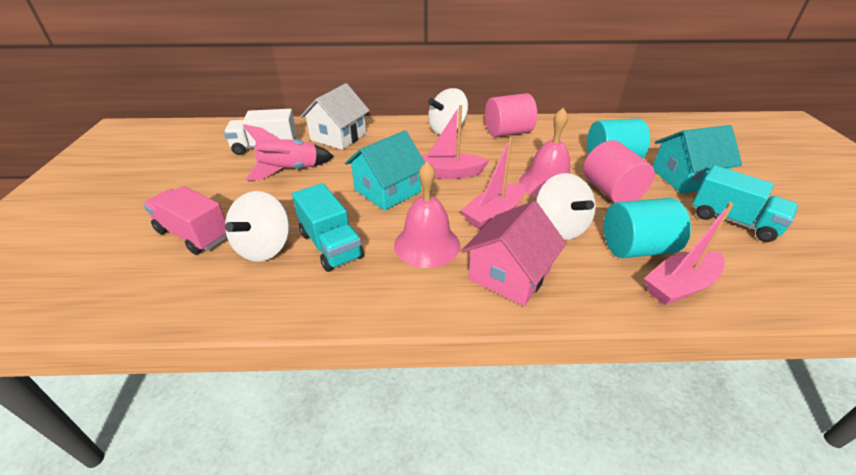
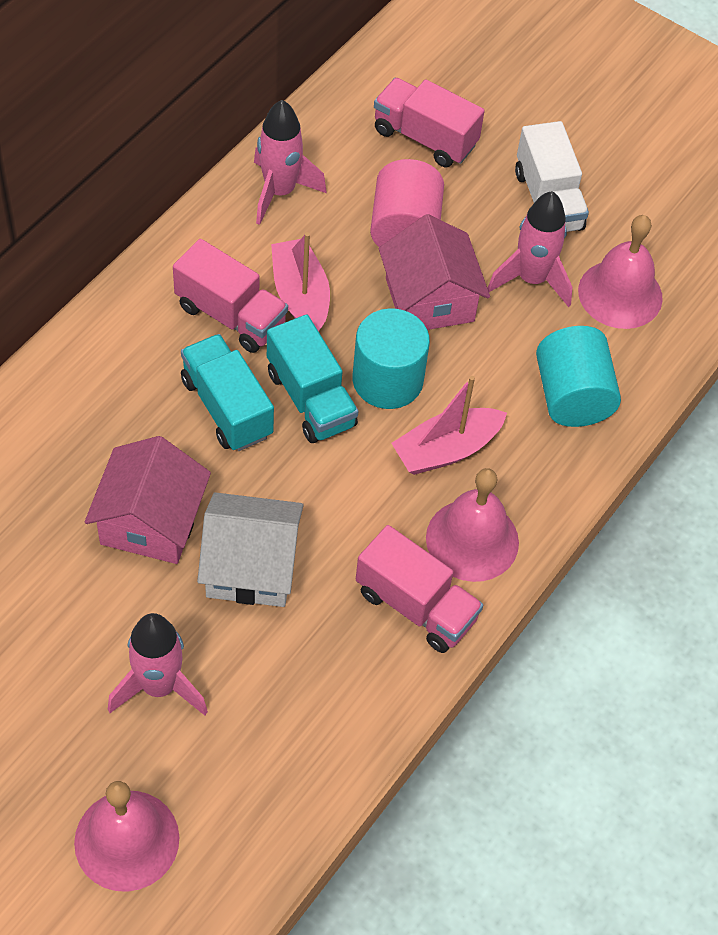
pink bell: 2 -> 3
pink boat: 3 -> 2
pink cylinder: 2 -> 1
pink house: 1 -> 2
pink rocket: 1 -> 3
pink truck: 1 -> 3
turquoise house: 2 -> 0
white spinning top: 3 -> 0

